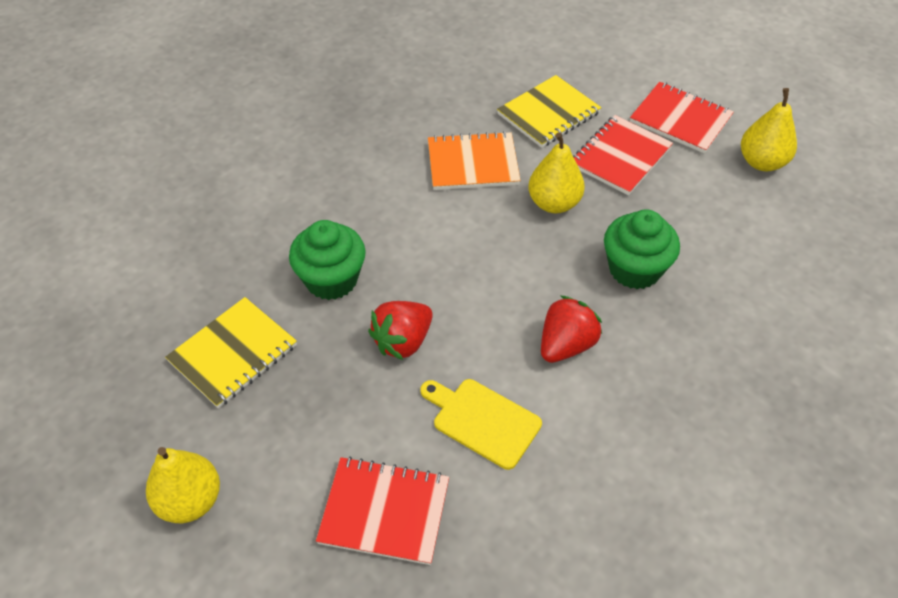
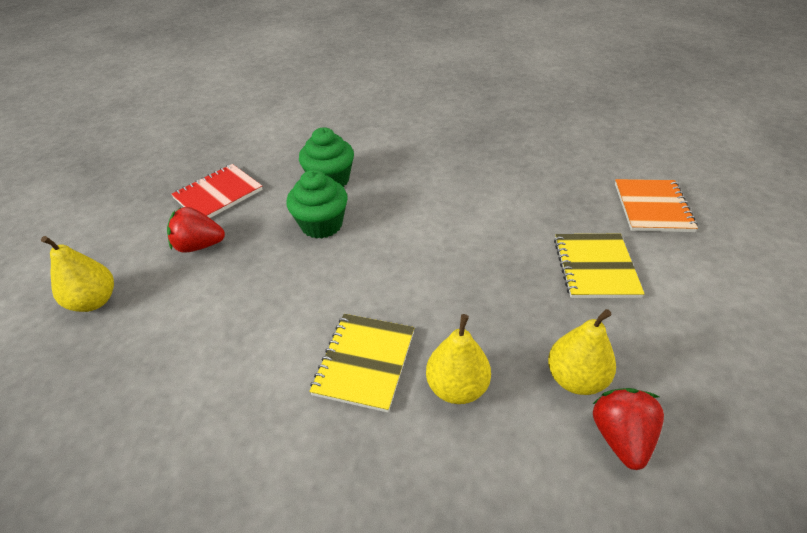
red notebook: 3 -> 1
yellow cutting board: 1 -> 0

